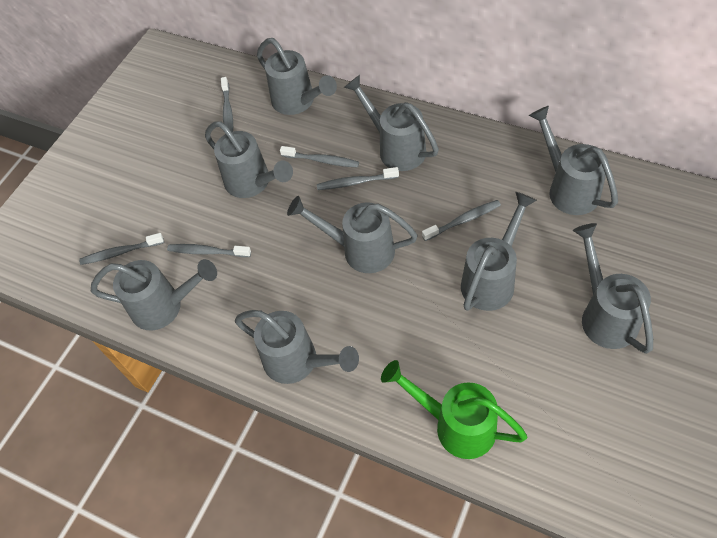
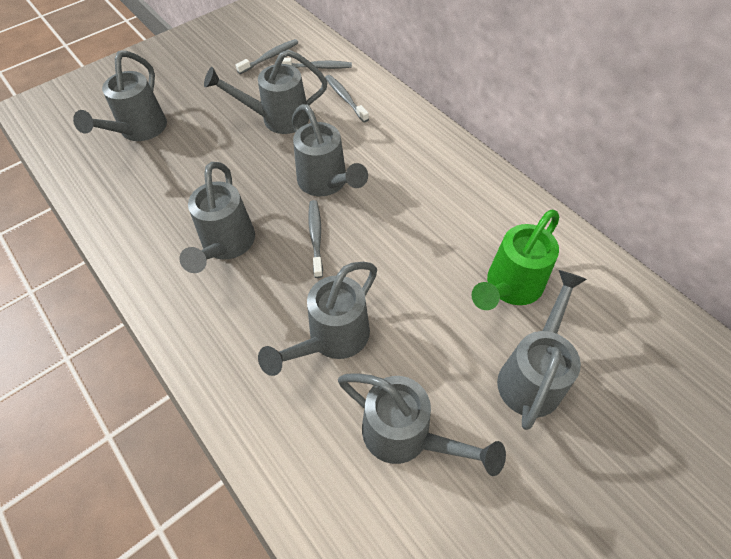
grey toothbrush: 6 -> 4
grey watering can: 9 -> 7

